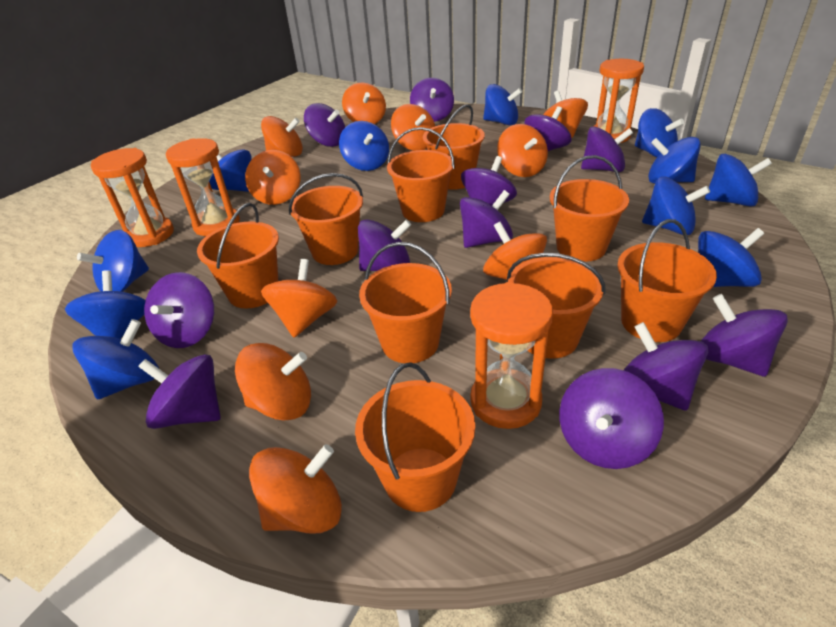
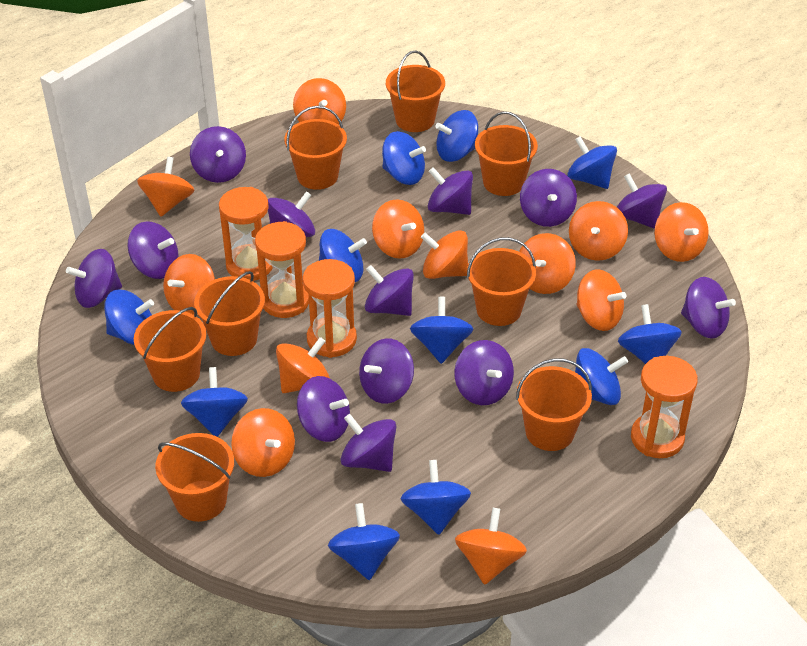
orange bucket: 9 -> 8
orange spinning top: 10 -> 12
purple spinning top: 12 -> 13

